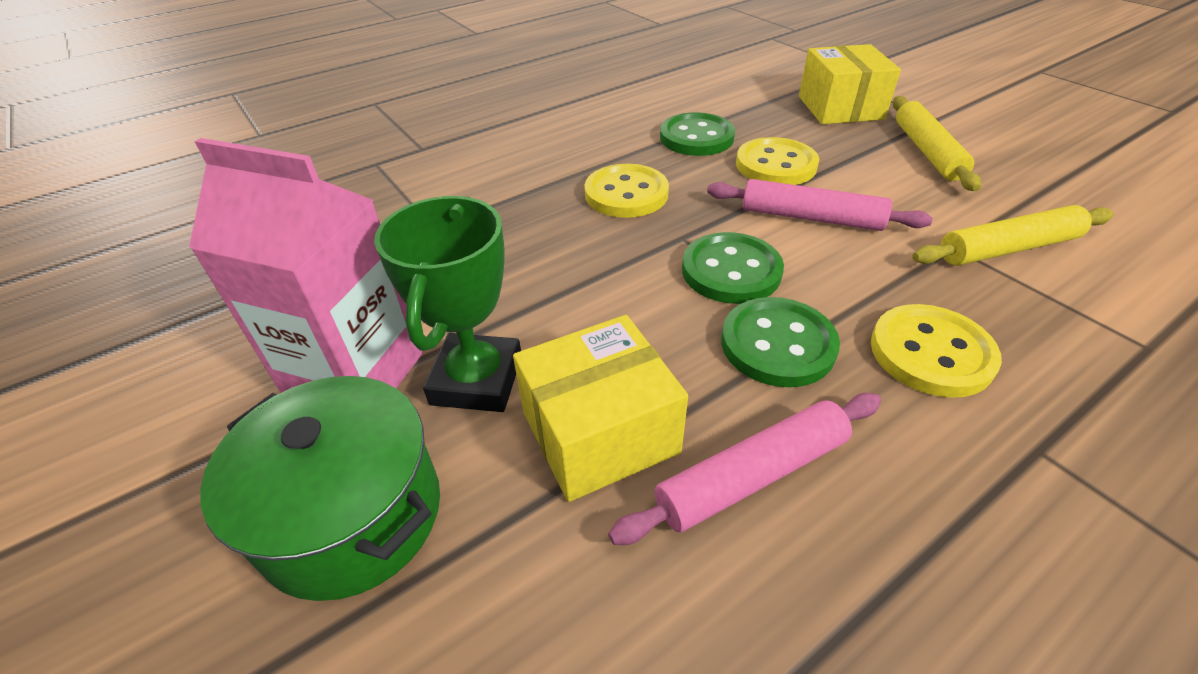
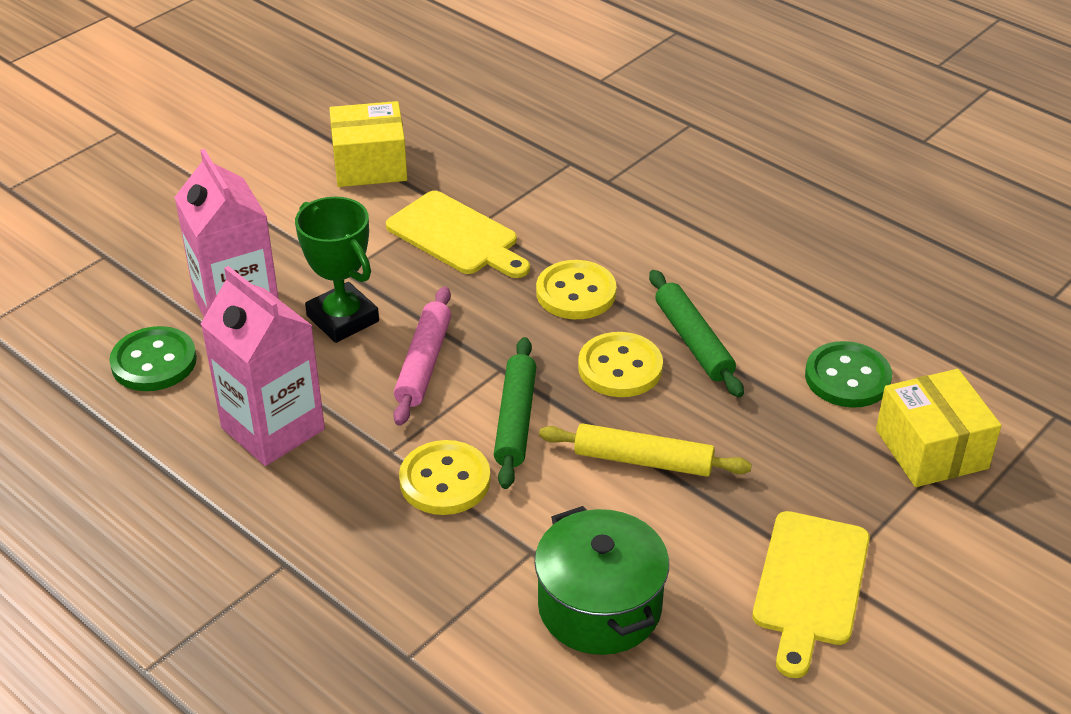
green button: 3 -> 2
green rolling pin: 0 -> 2
pink carton: 1 -> 2
pink rolling pin: 2 -> 1
yellow cutting board: 0 -> 2
yellow rolling pin: 2 -> 1

